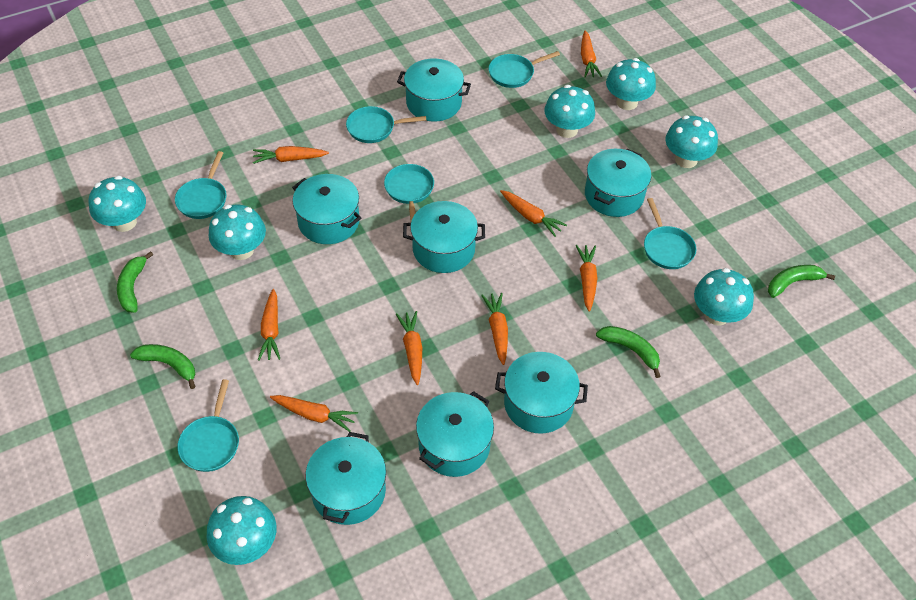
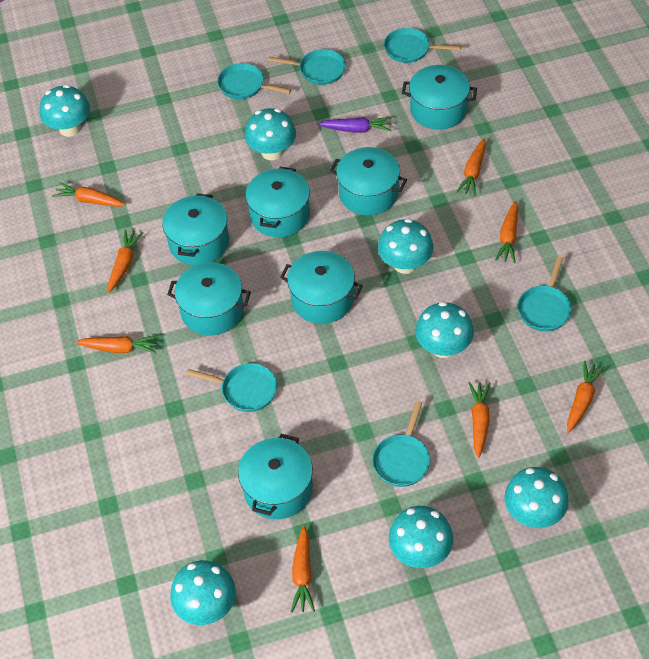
green banana: 4 -> 0
purple carrot: 0 -> 1

